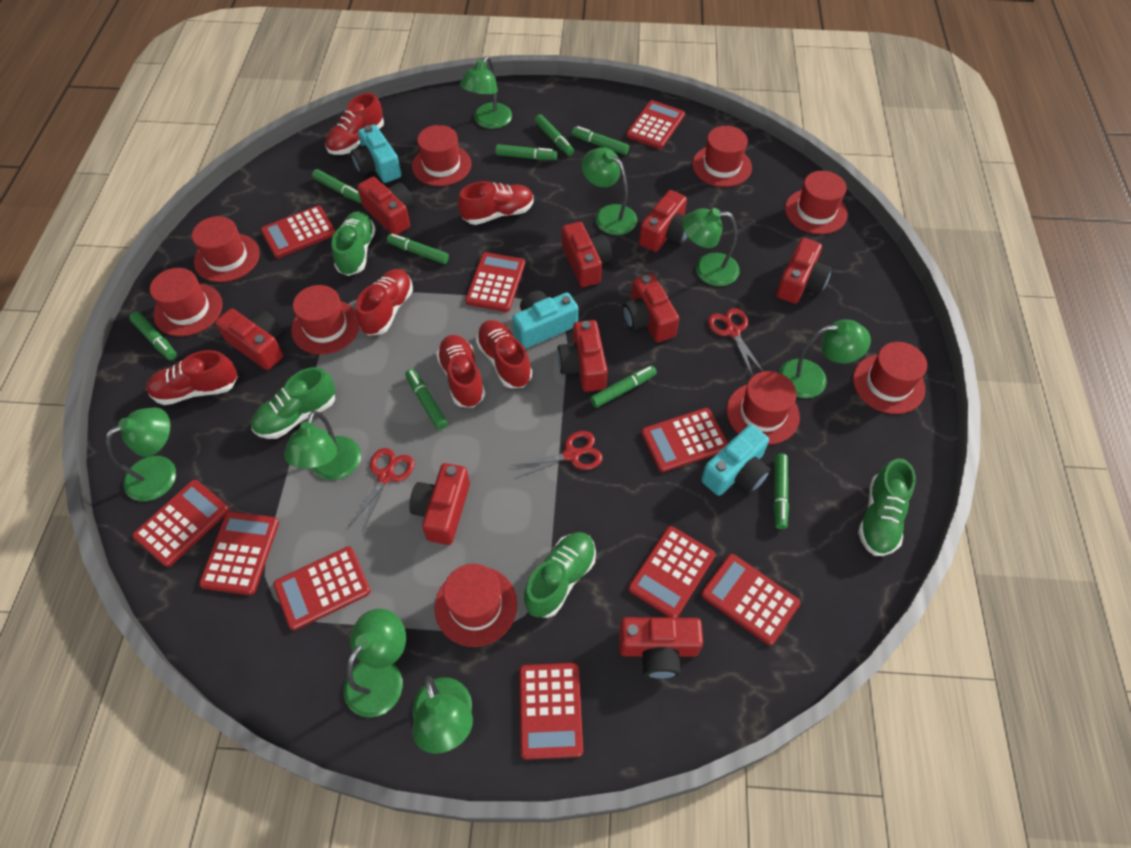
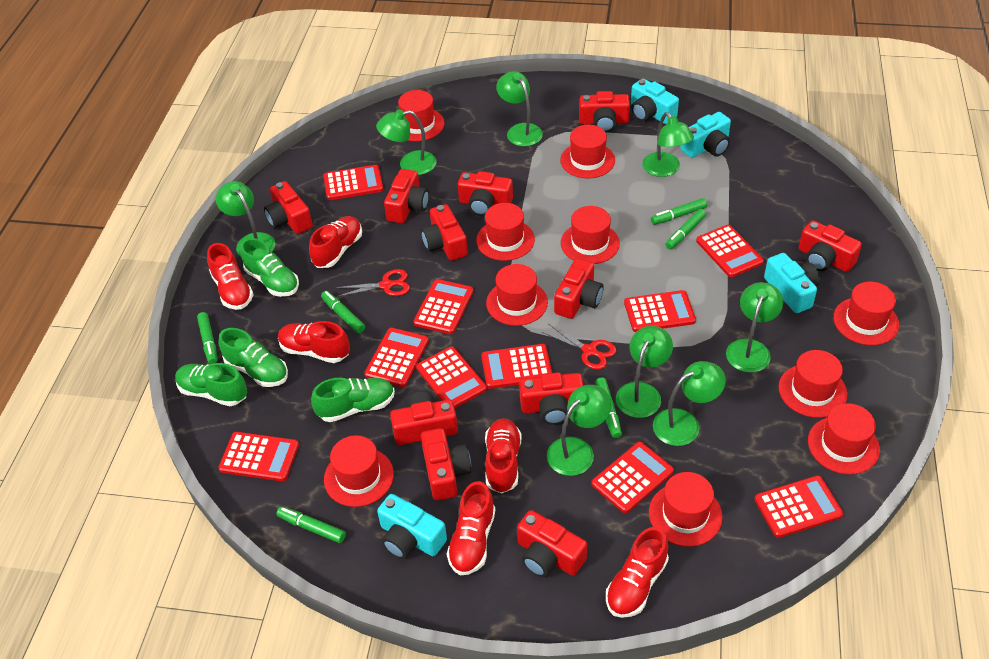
green marker: 9 -> 6
red camera: 9 -> 11
red hat: 9 -> 10
red scissors: 3 -> 2
turquoise camera: 3 -> 4

